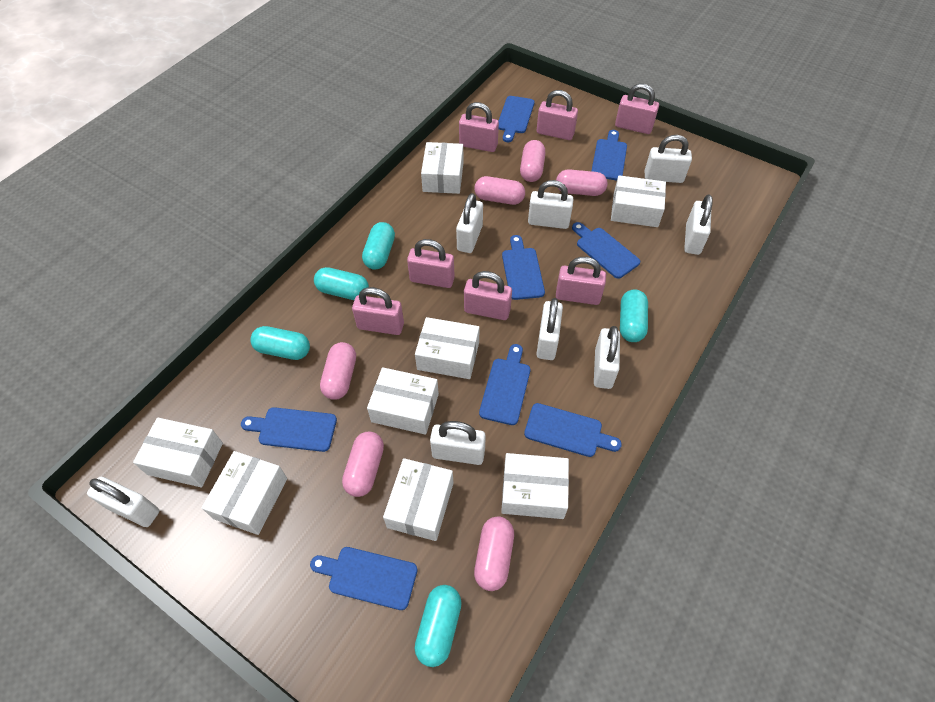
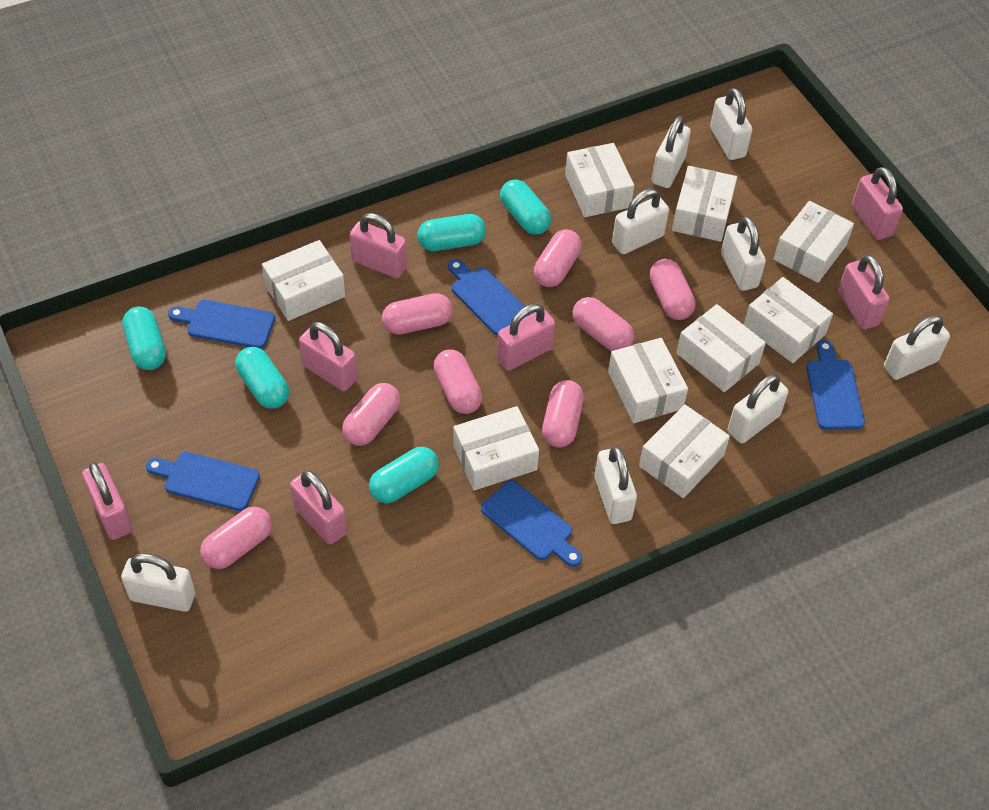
blue cutting board: 8 -> 5
pink capsule: 6 -> 8
white box: 8 -> 9

